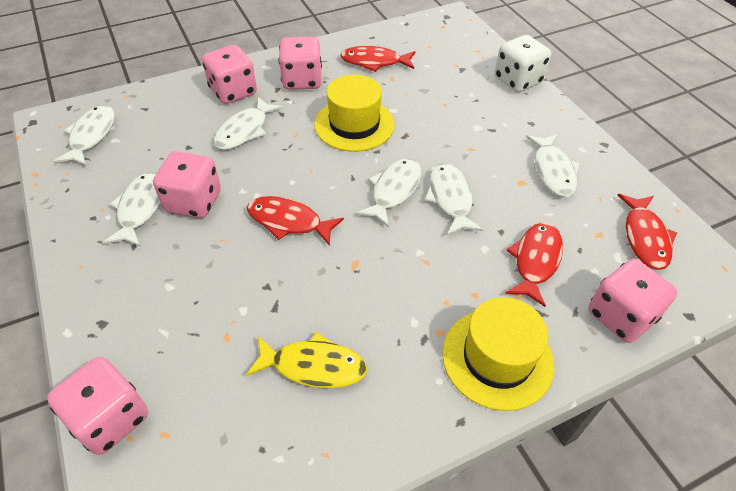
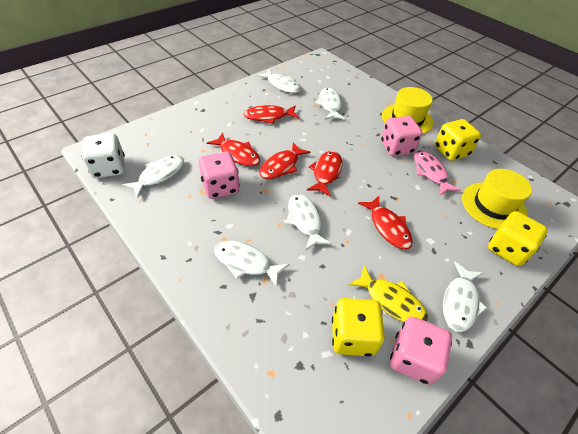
pink dice: 5 -> 3
pink fish: 0 -> 1
red fish: 4 -> 5
yellow dice: 0 -> 3

